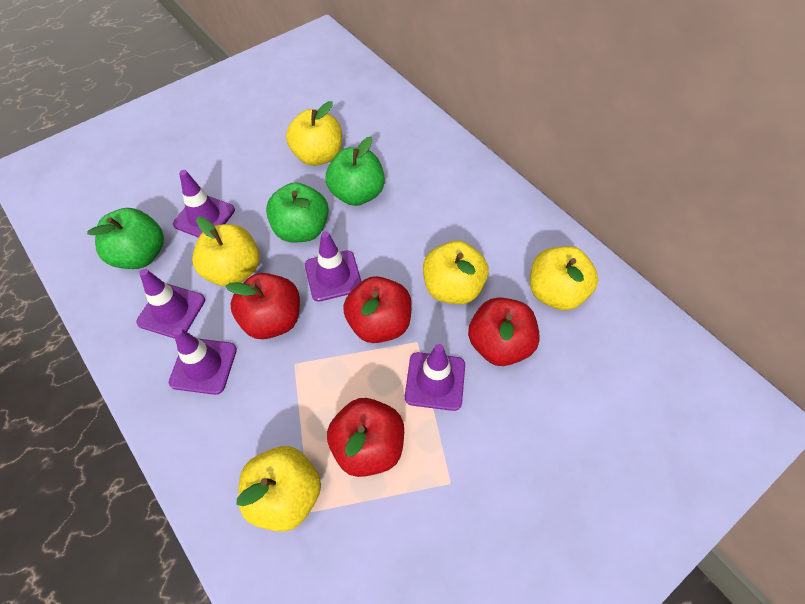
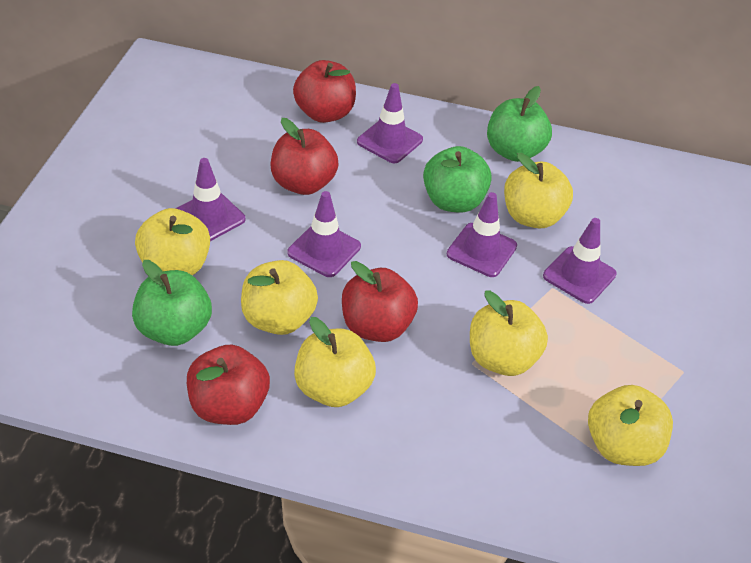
yellow apple: 5 -> 6

